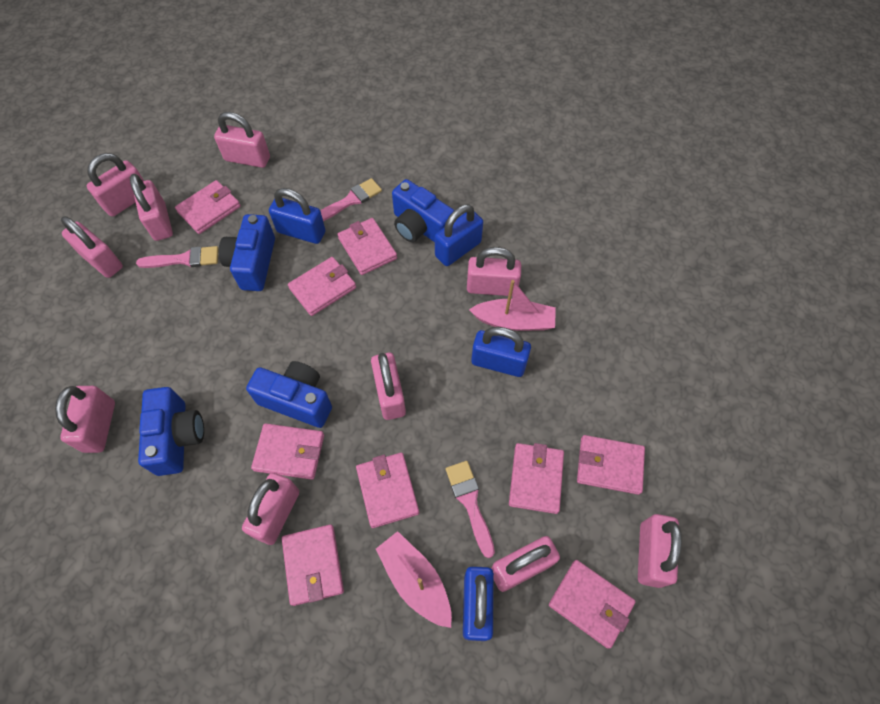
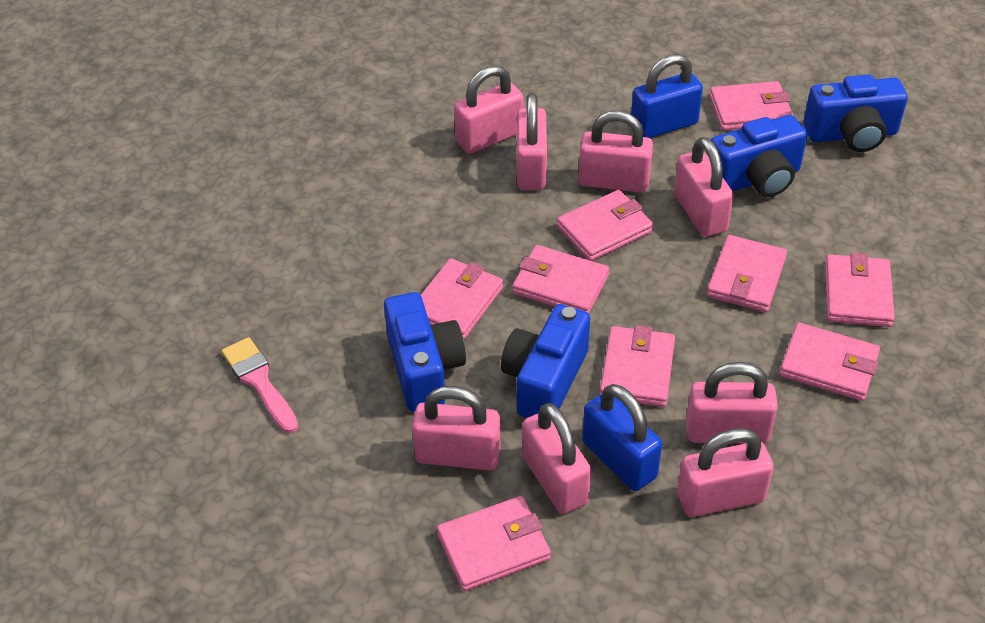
blue padlock: 4 -> 2
pink boat: 2 -> 0
pink brush: 3 -> 1
pink padlock: 10 -> 8

